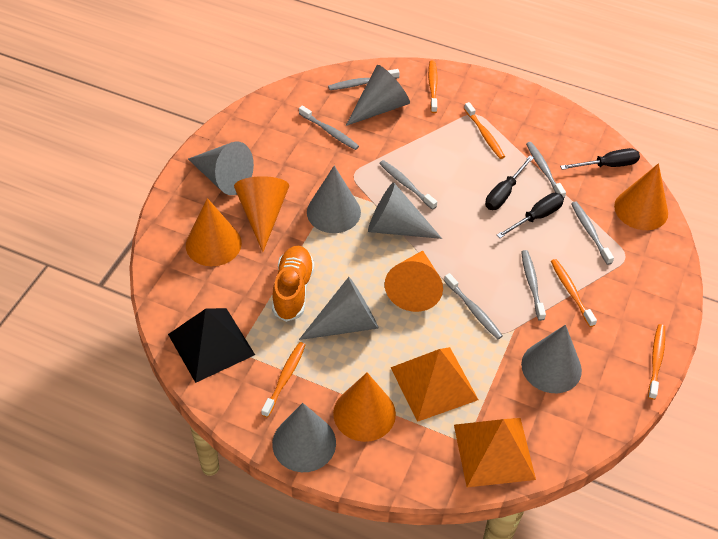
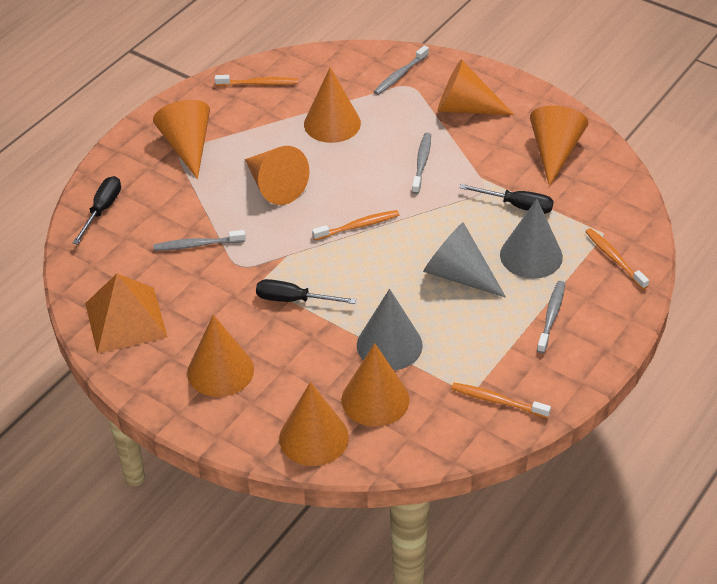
black pyramid: 1 -> 0
grey cone: 7 -> 3
grey toothbrush: 7 -> 4
orange cone: 5 -> 8
orange pyramid: 2 -> 1
orange shoe: 1 -> 0
orange toothbrush: 5 -> 4

